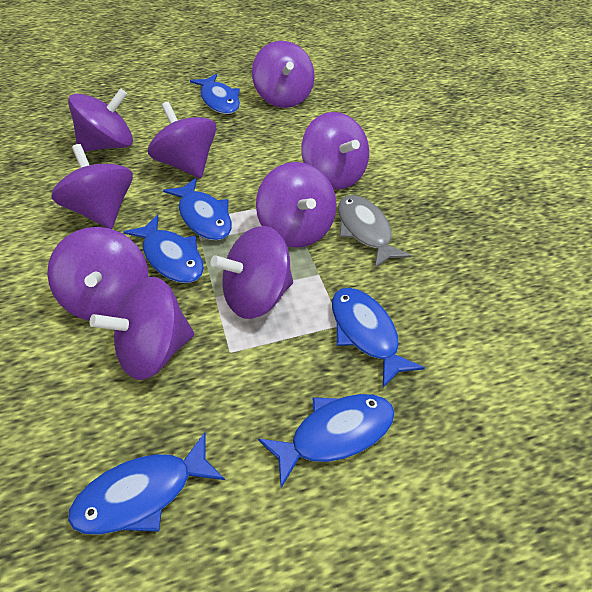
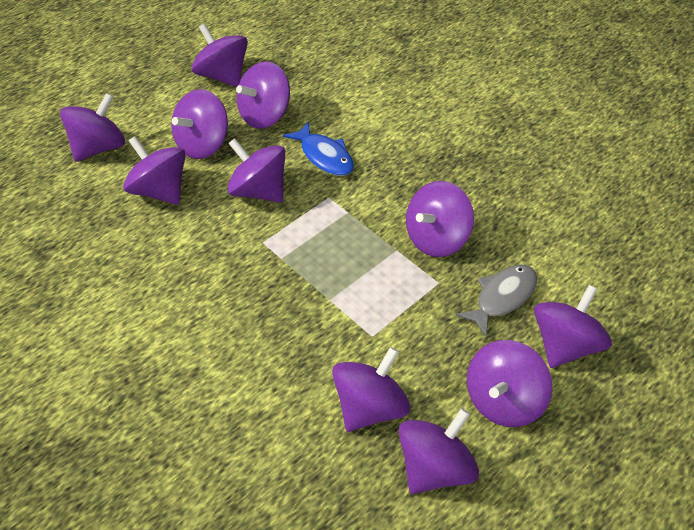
blue fish: 6 -> 1
purple spinning top: 9 -> 11

